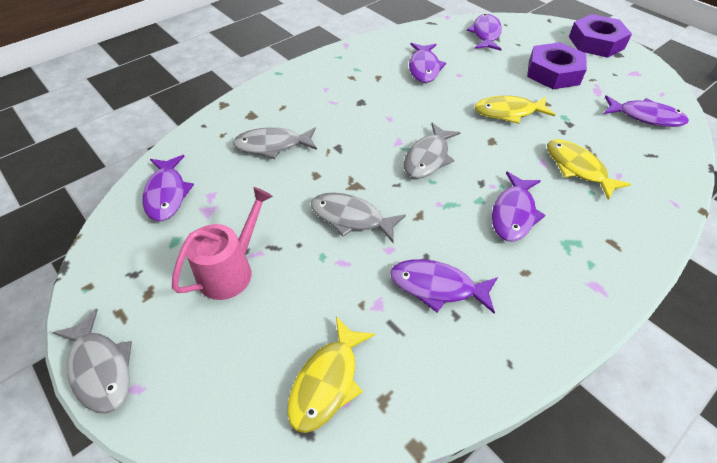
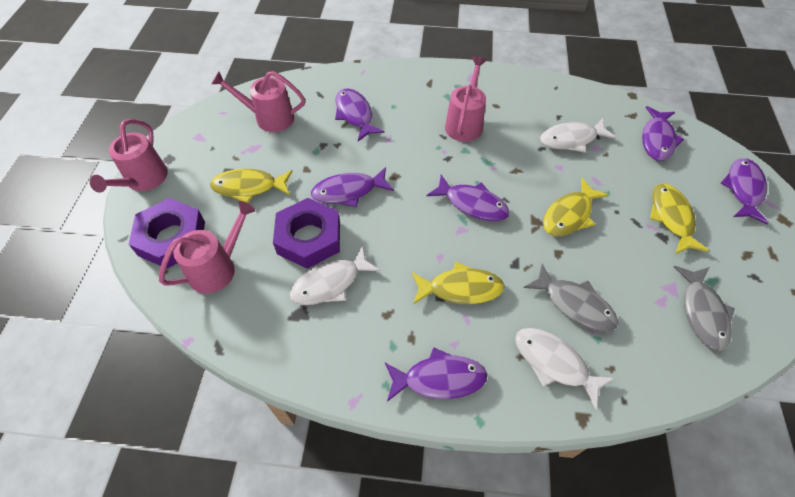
grey fish: 4 -> 2
pink watering can: 1 -> 4
white fish: 0 -> 3
yellow fish: 3 -> 4

